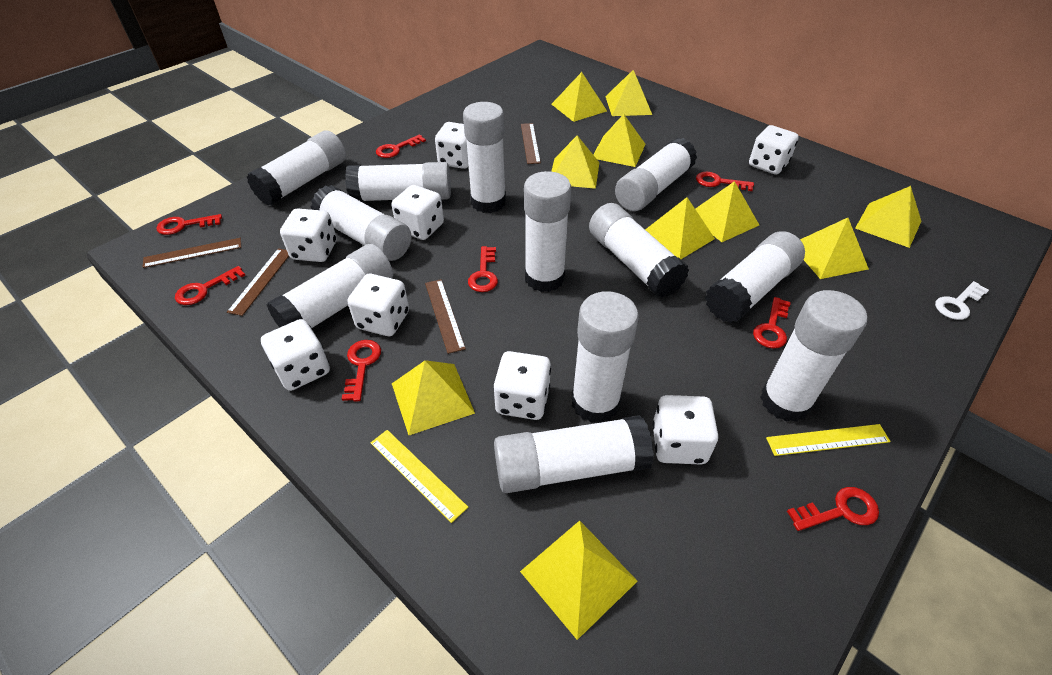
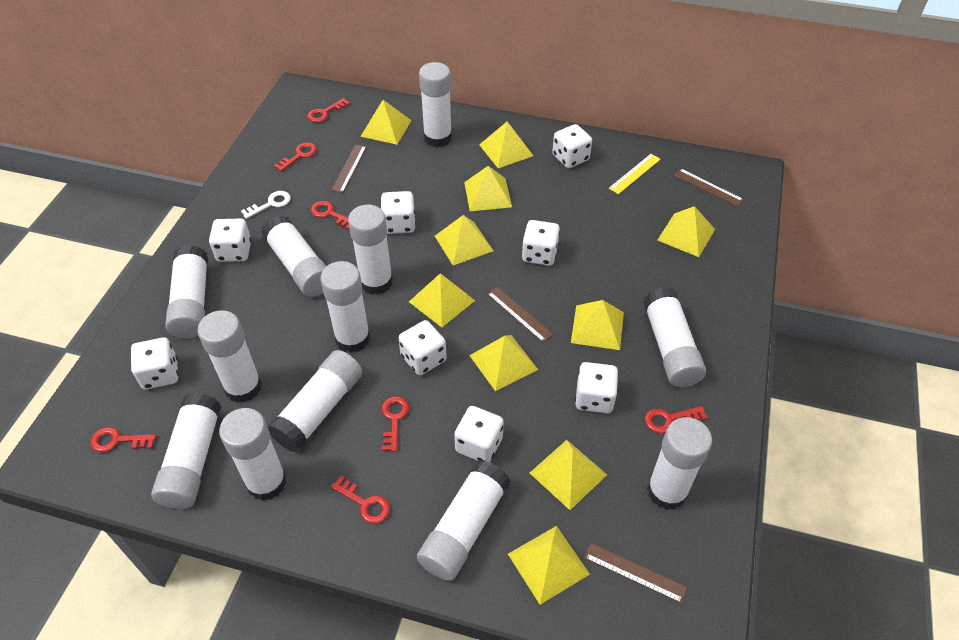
red key: 8 -> 7
yellow ruler: 2 -> 1

